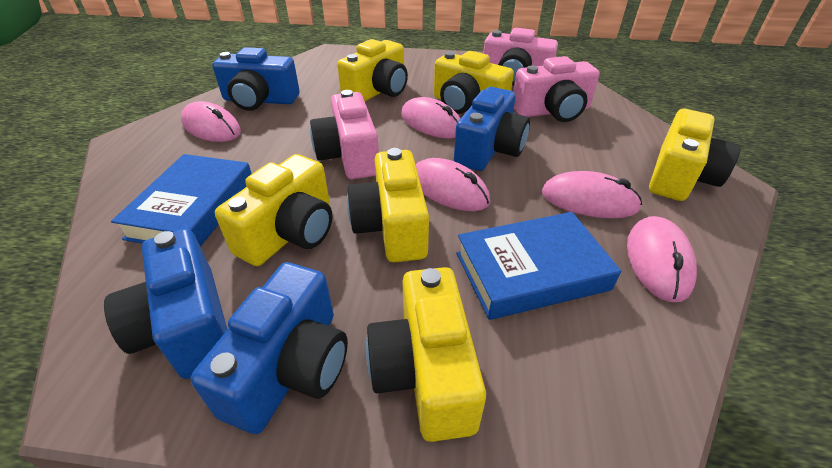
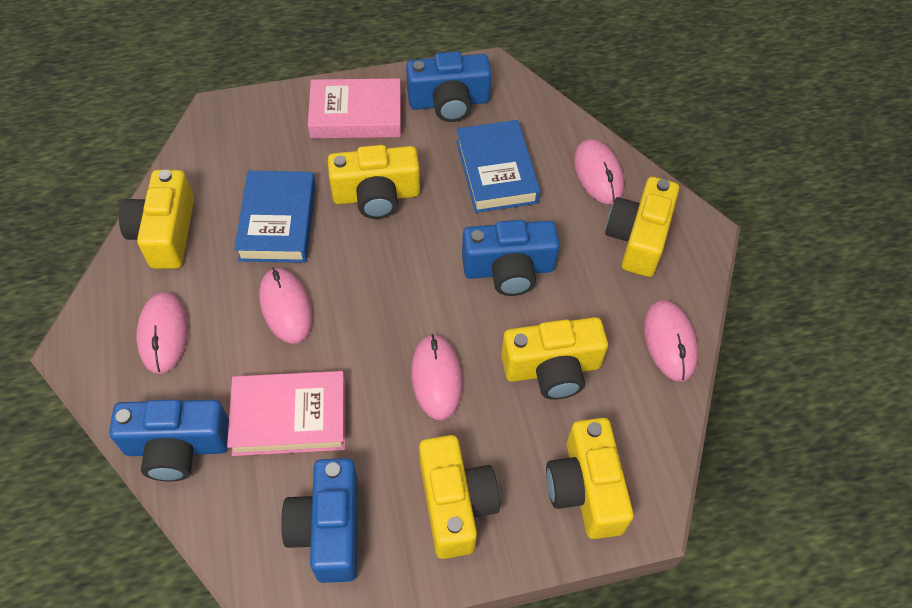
pink book: 0 -> 2
pink camera: 3 -> 0

